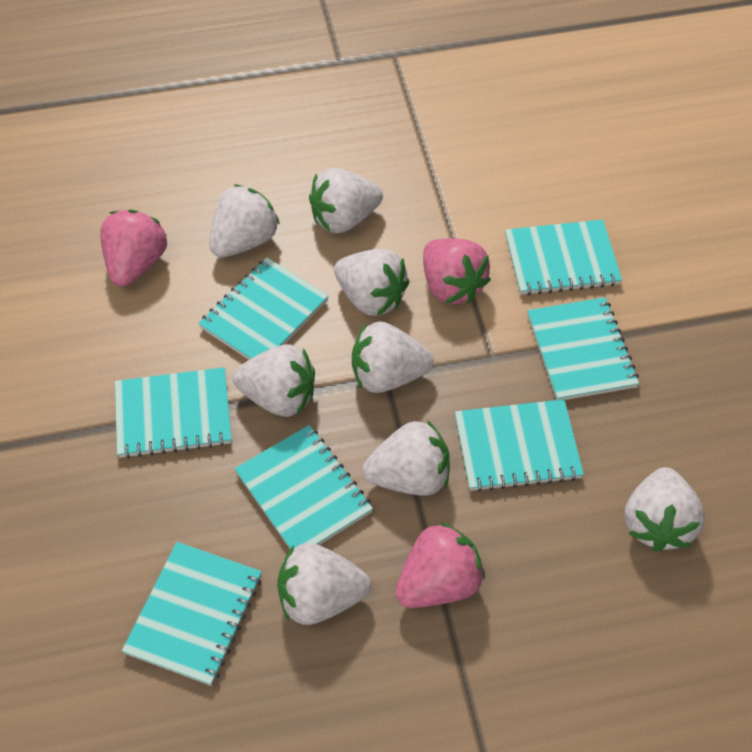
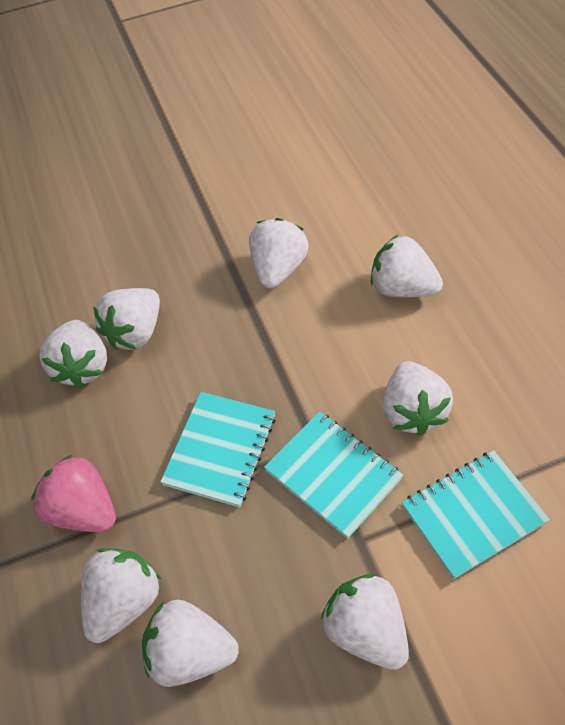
pink strawberry: 3 -> 1
turquoise notebook: 7 -> 3

